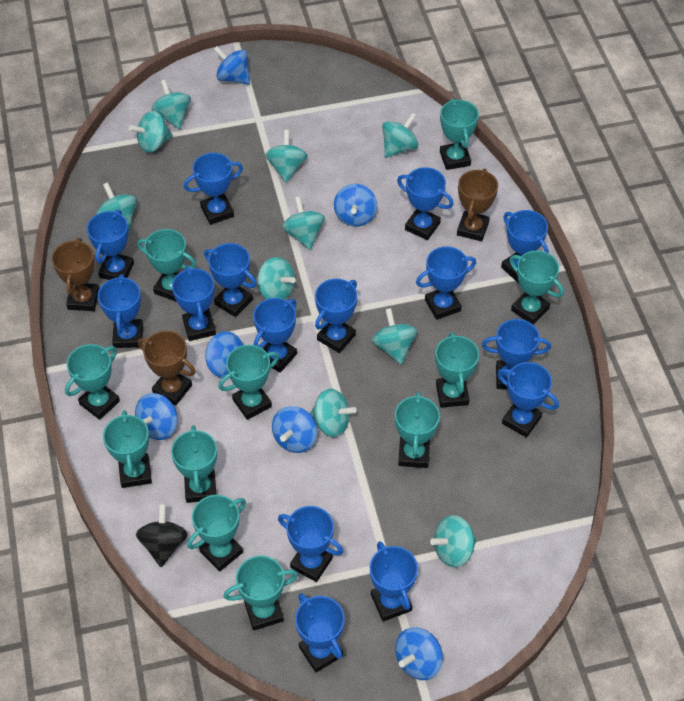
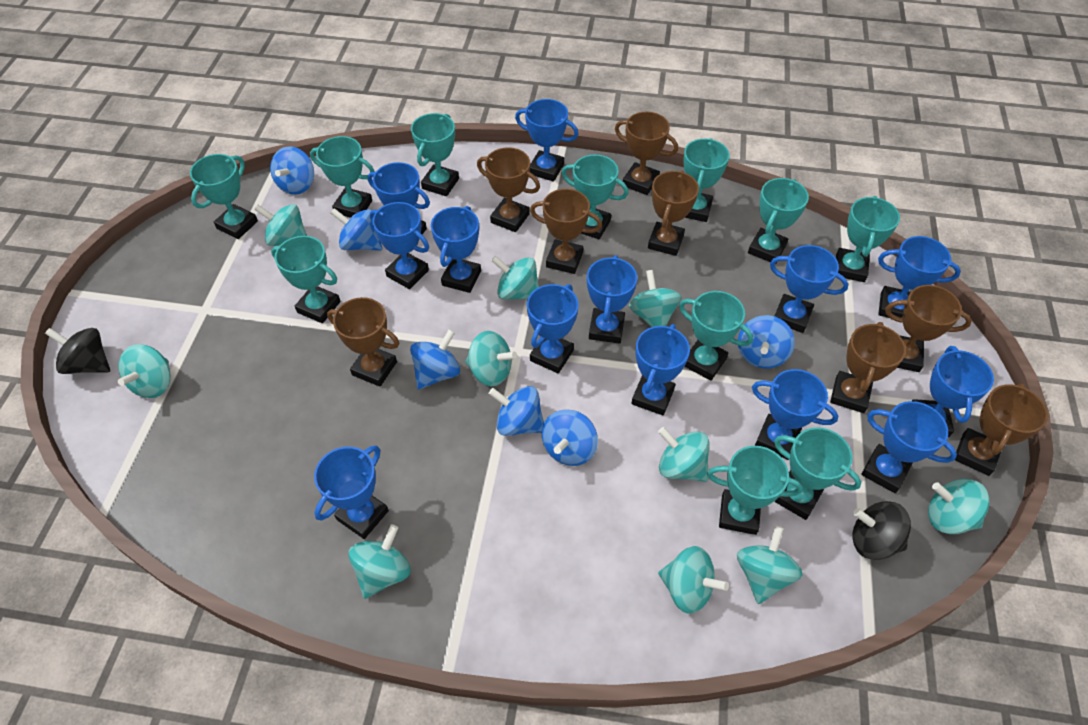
black spinning top: 1 -> 2
blue trophy: 15 -> 13
brown trophy: 3 -> 8

